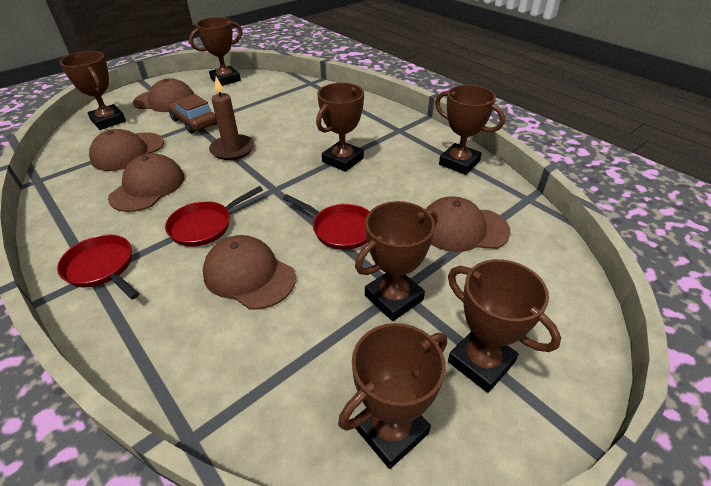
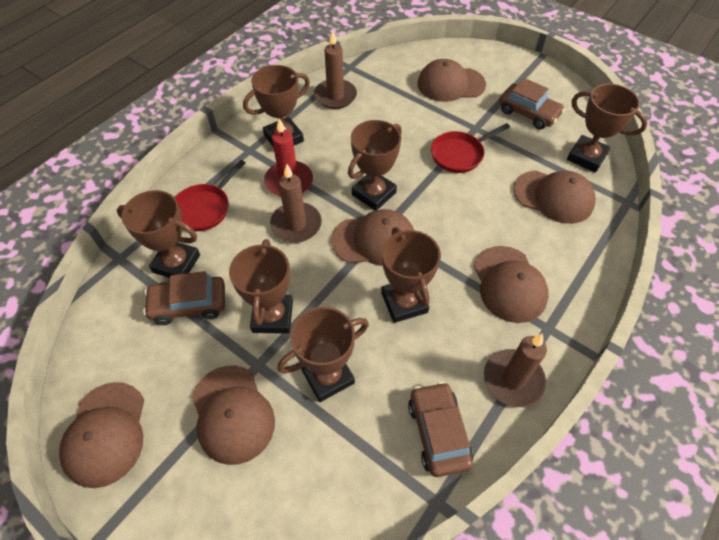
brown candle: 1 -> 3
brown cap: 5 -> 6
brown car: 1 -> 3
red candle: 0 -> 1
red pan: 3 -> 2

